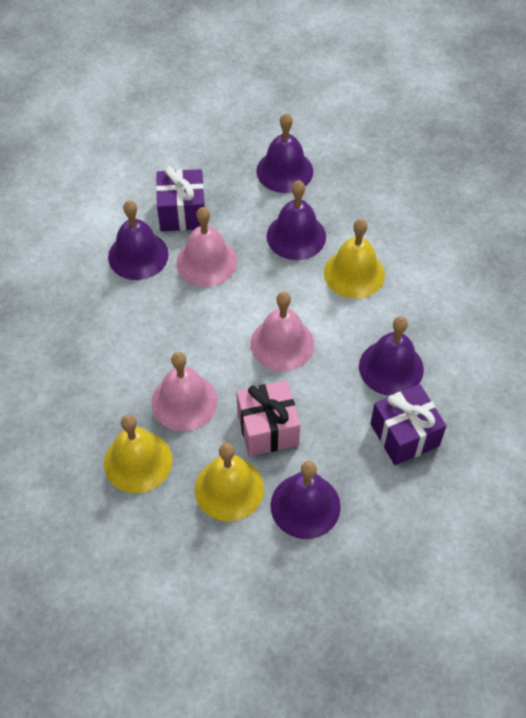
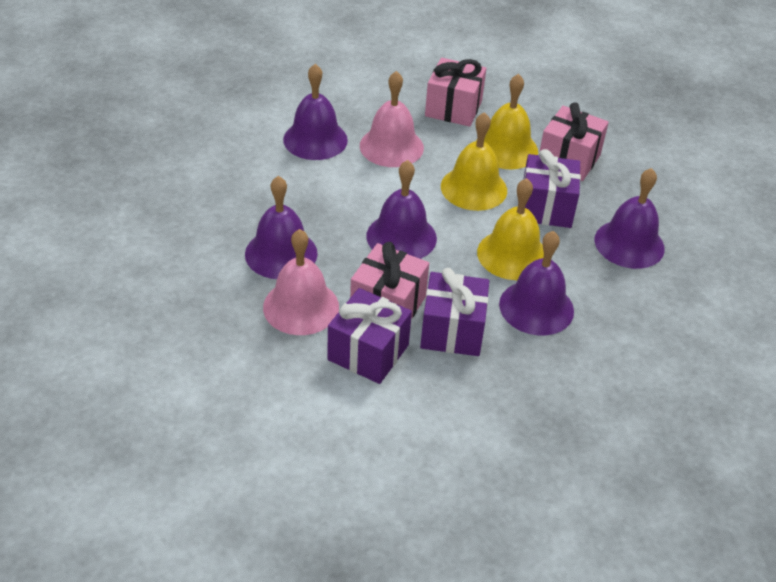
pink bell: 3 -> 2
pink gift: 1 -> 3
purple gift: 2 -> 3

